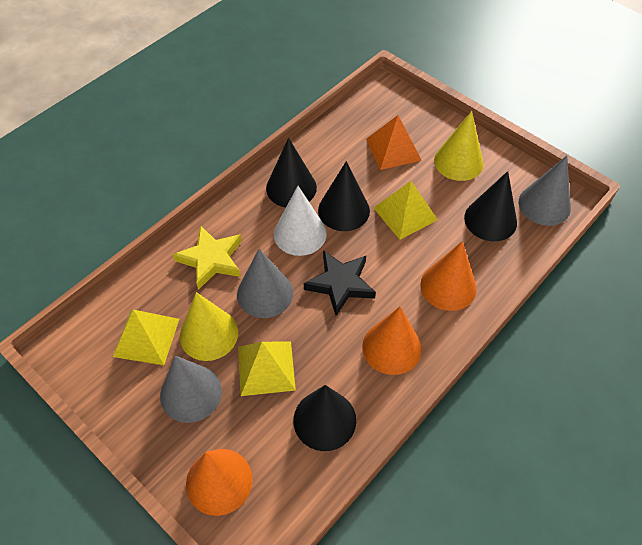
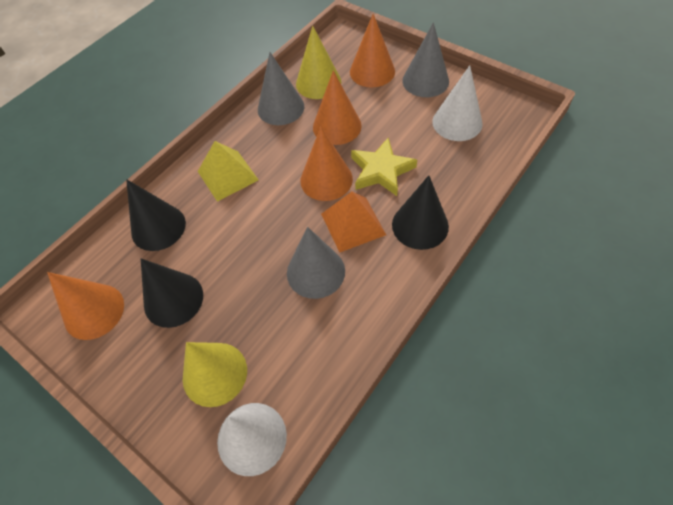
black cone: 4 -> 3
black star: 1 -> 0
orange cone: 3 -> 4
white cone: 1 -> 2
yellow pyramid: 3 -> 1

